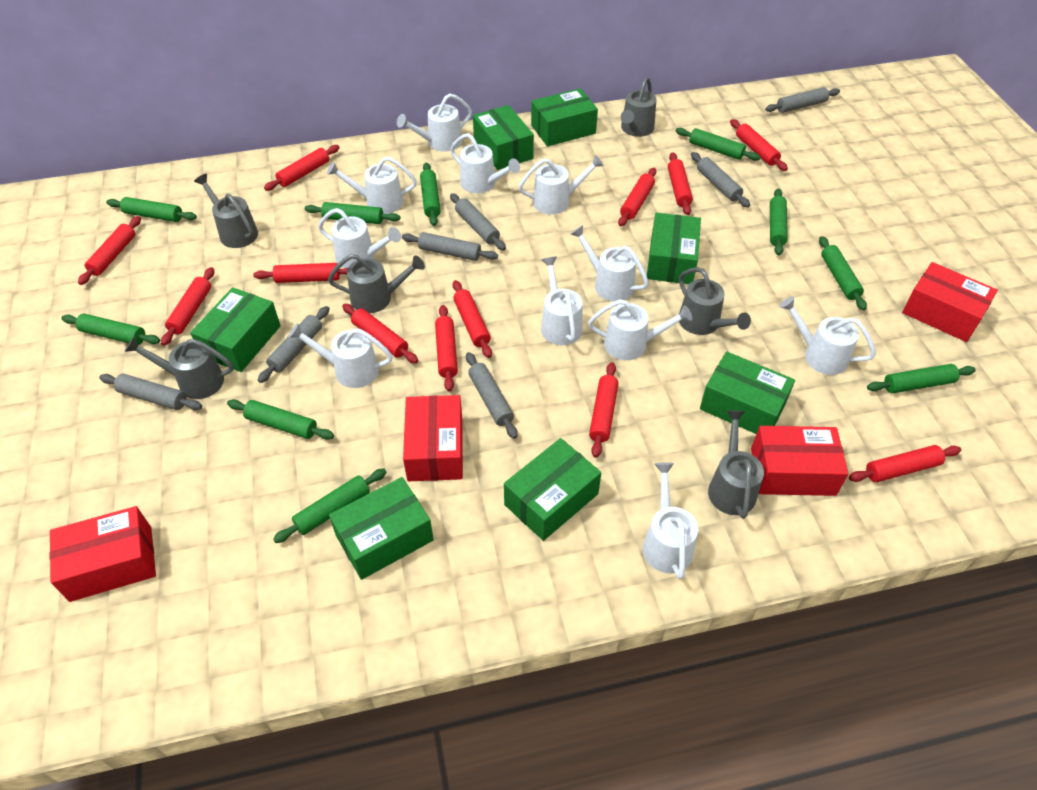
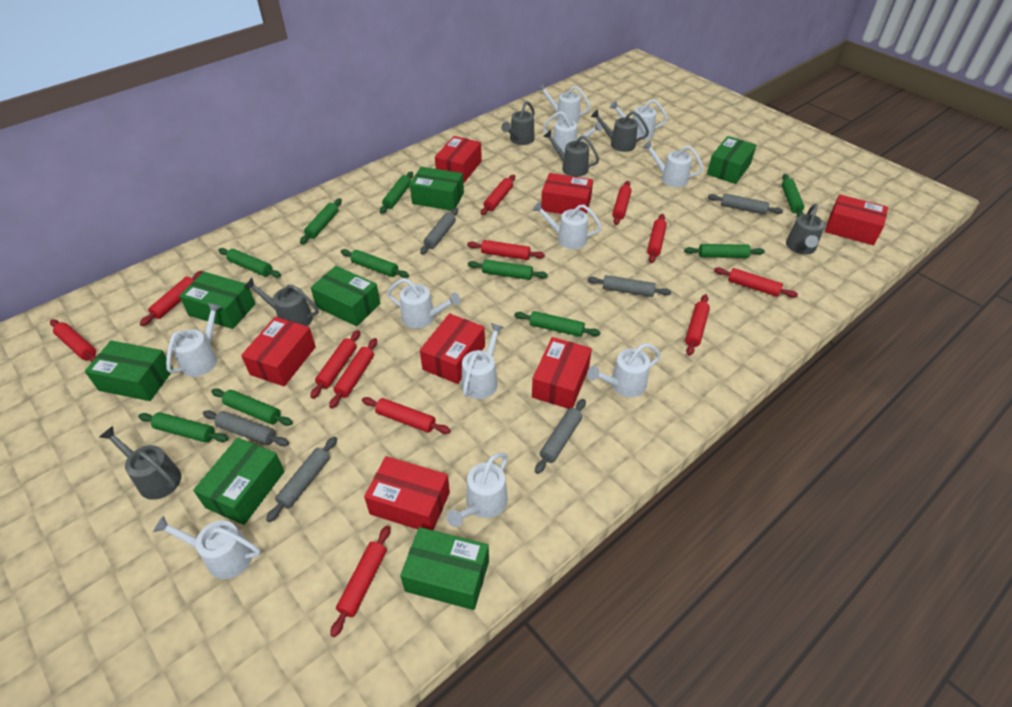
grey rolling pin: 7 -> 6
red box: 4 -> 7

